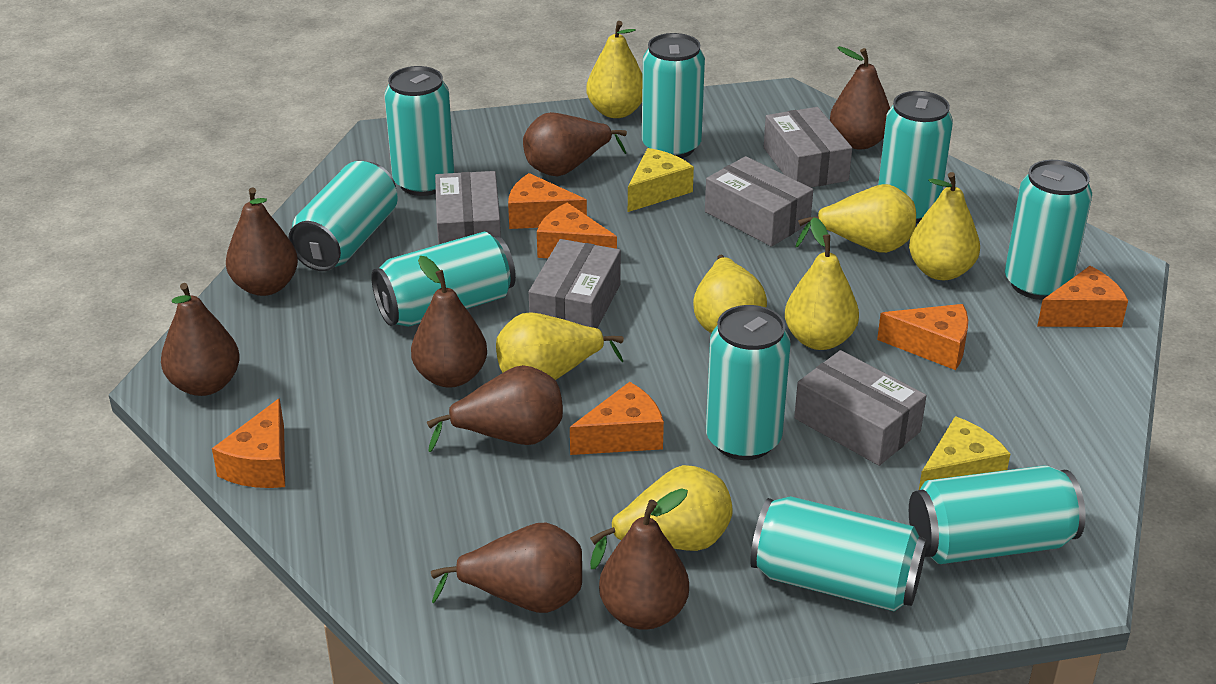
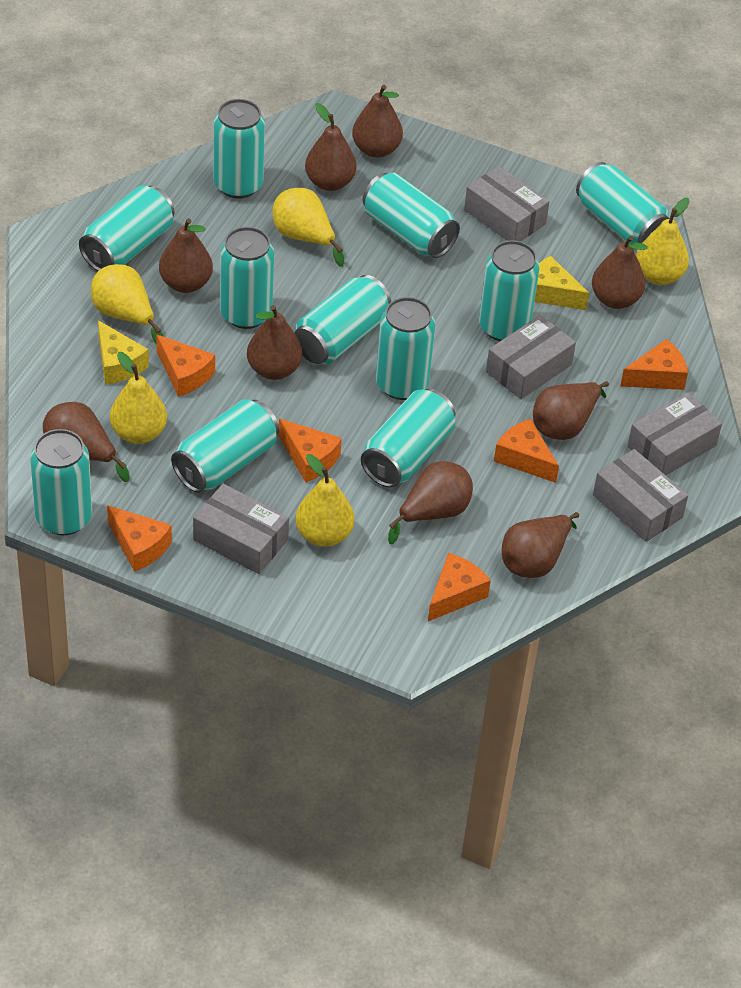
brown pear: 8 -> 9
turquoise can: 9 -> 11
yellow pear: 7 -> 5

